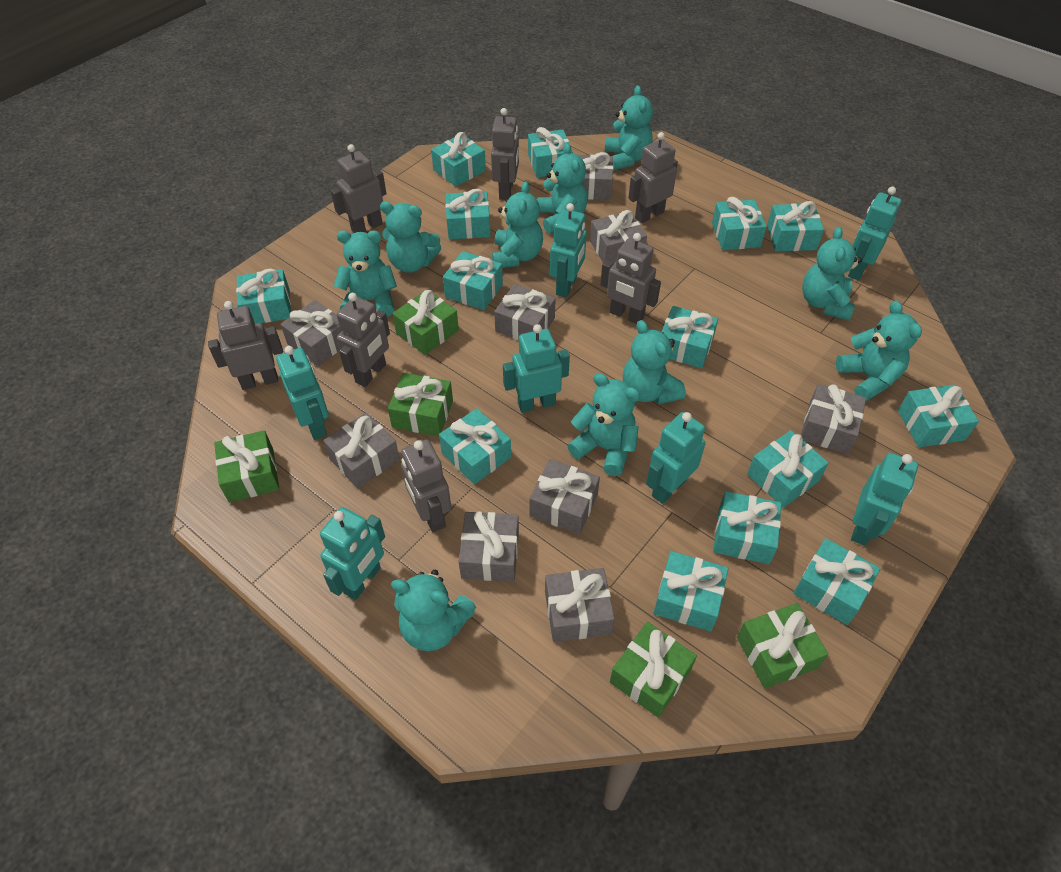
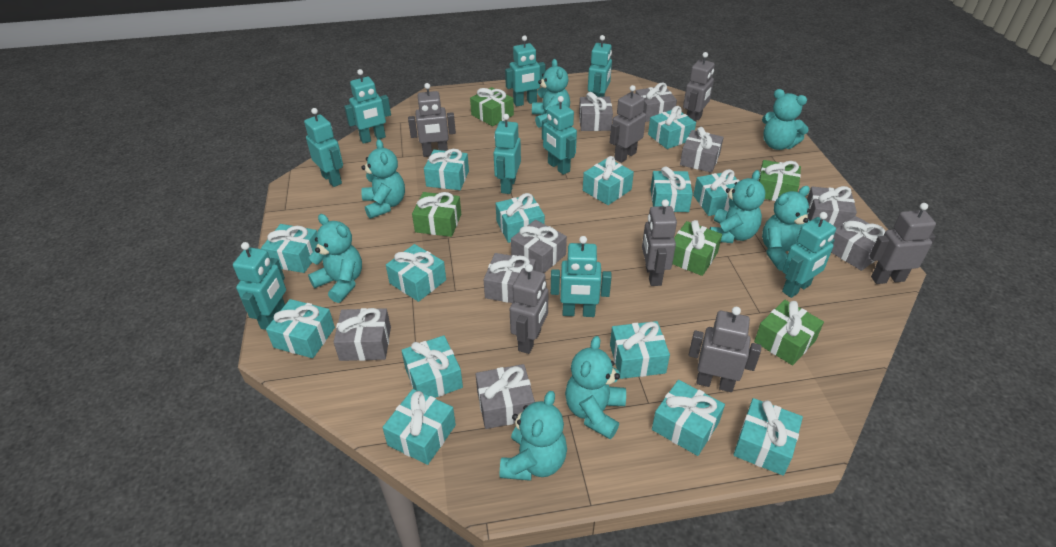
turquoise robot: 7 -> 9
turquoise teddy bear: 10 -> 8

